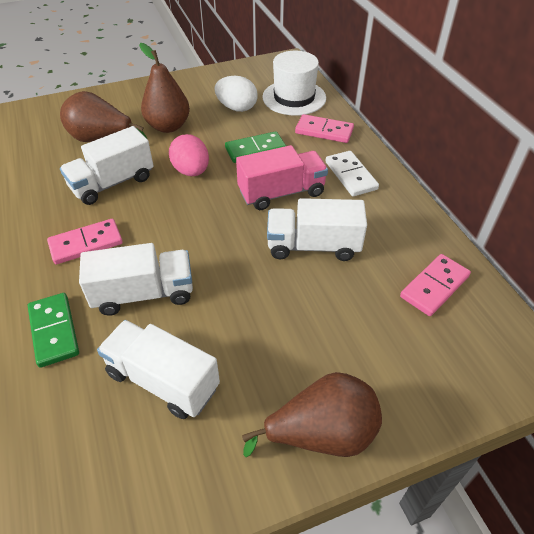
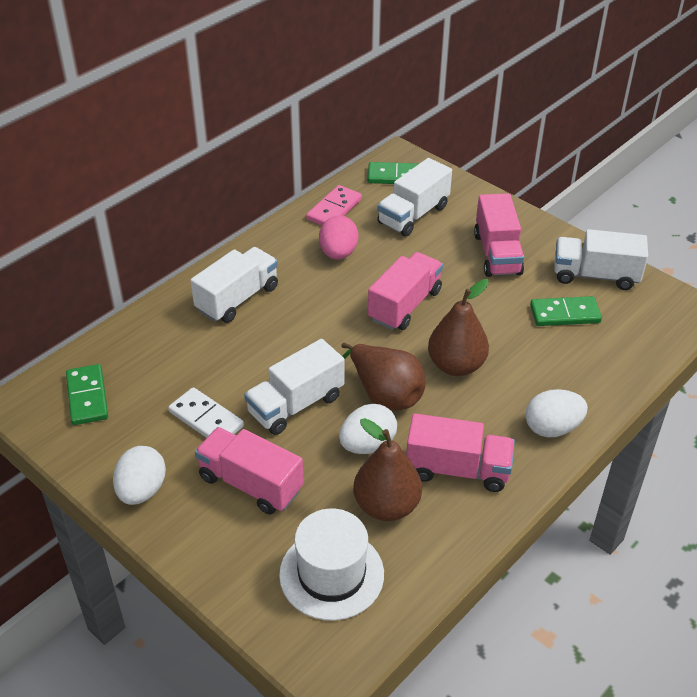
green domino: 2 -> 3
pink domino: 3 -> 1
pink truck: 1 -> 4
white egg: 1 -> 3

